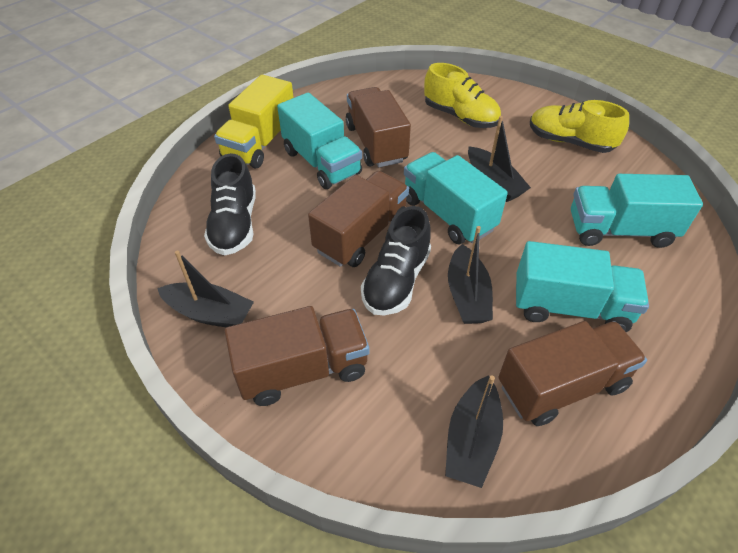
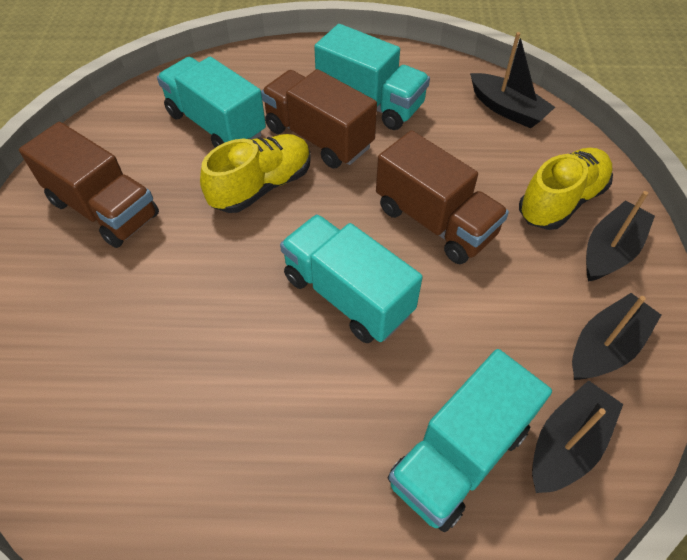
black shoe: 2 -> 0
brown truck: 4 -> 3
yellow truck: 1 -> 0

